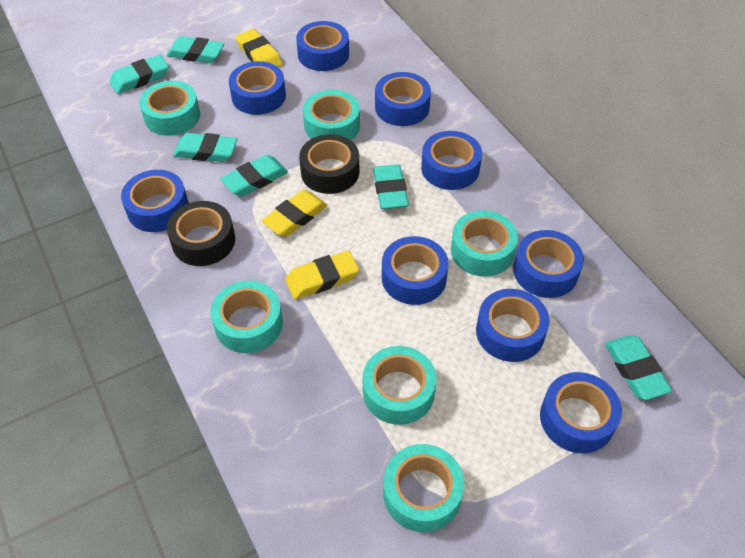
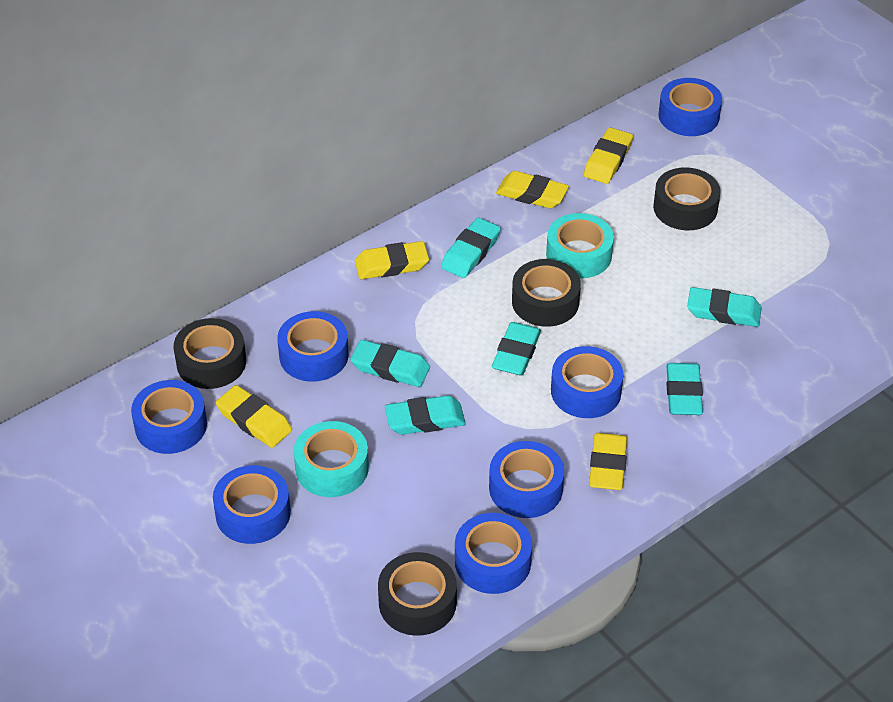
black tape: 2 -> 4
blue tape: 9 -> 7
turquoise tape: 6 -> 2
yellow eraser: 3 -> 5

